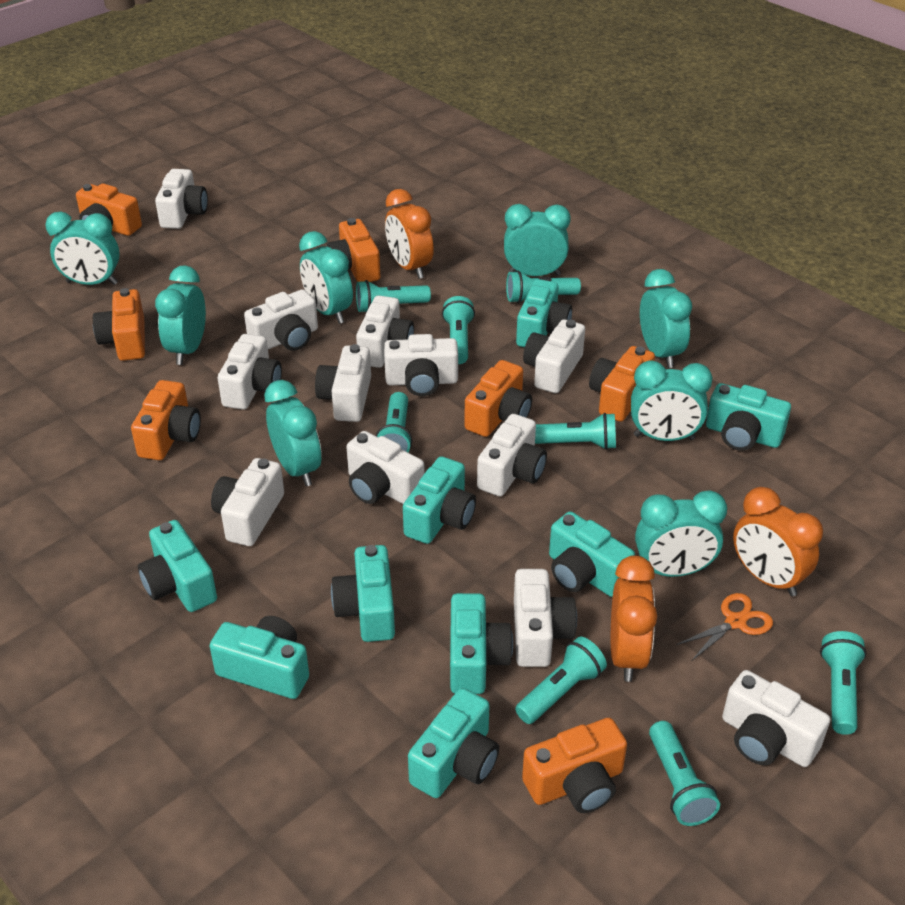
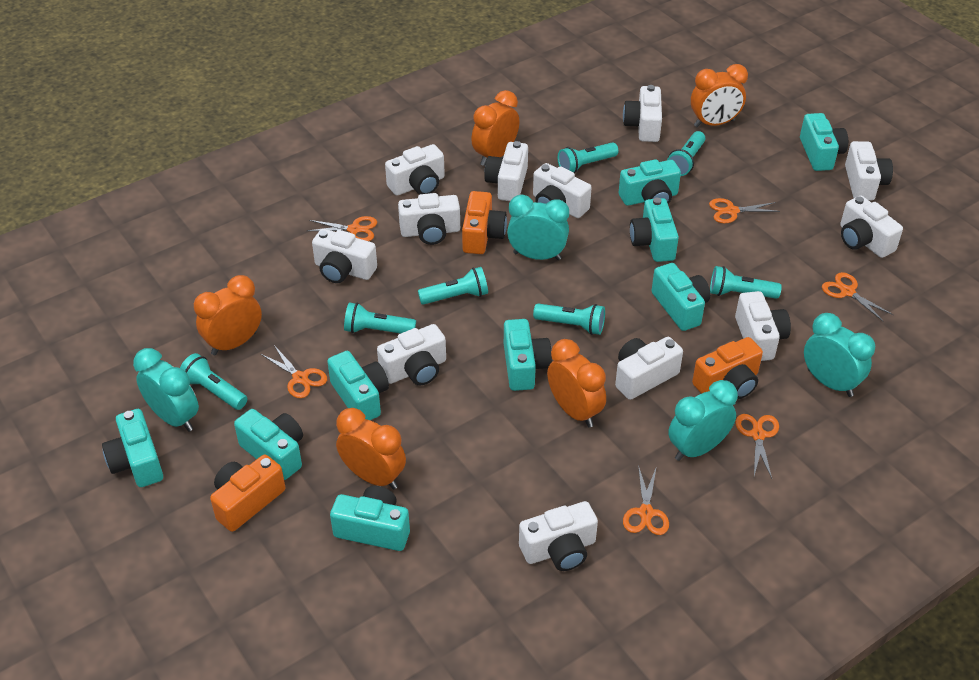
orange camera: 7 -> 3
orange clock: 3 -> 5
orange scissors: 1 -> 6
turquoise clock: 8 -> 4
turquoise flashlight: 8 -> 7

